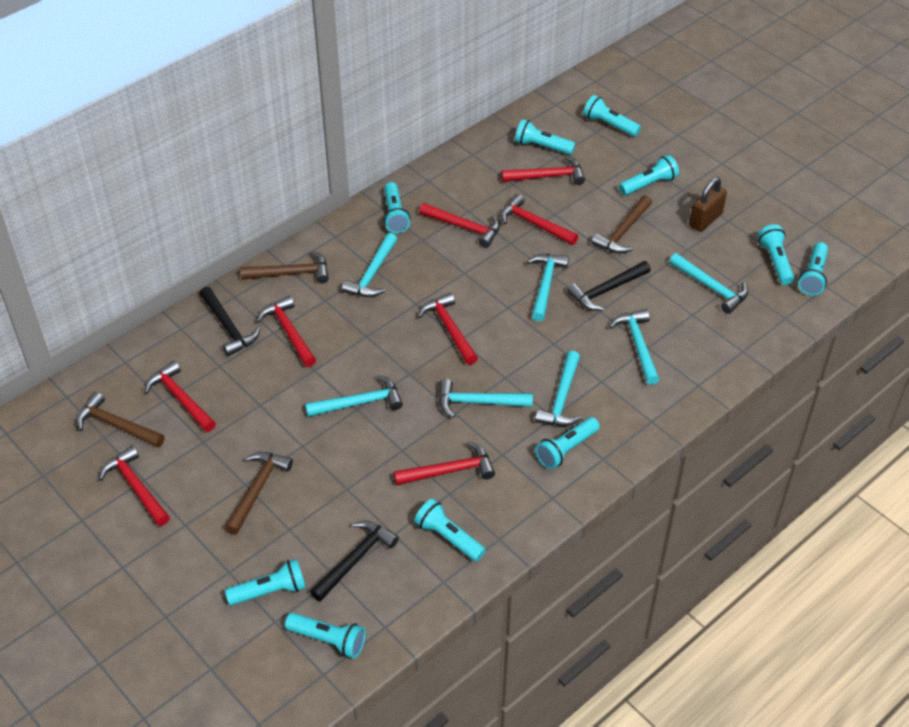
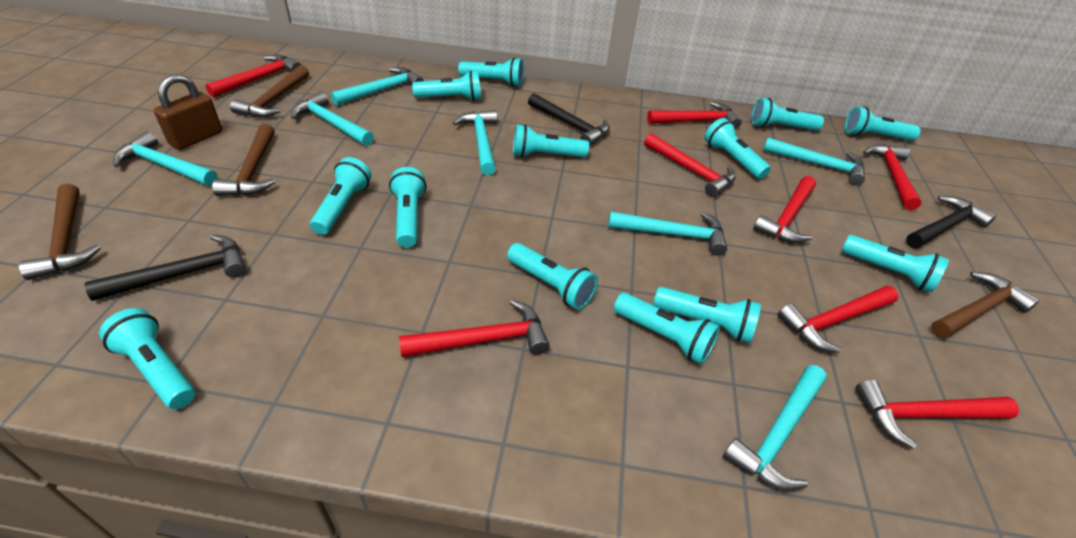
turquoise flashlight: 10 -> 13

